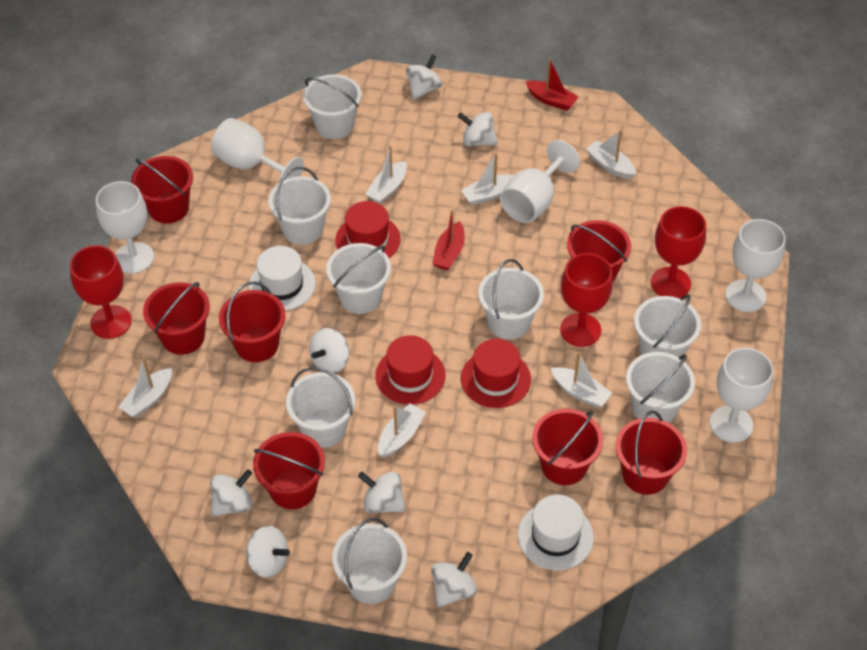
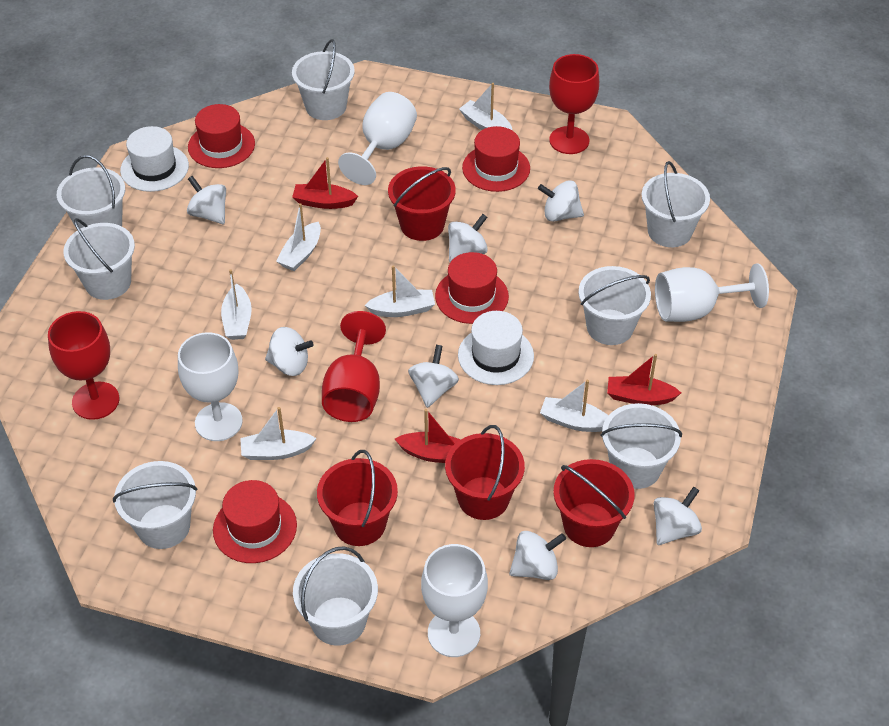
red boat: 2 -> 3
red bucket: 7 -> 4
red hat: 3 -> 4
white goblet: 5 -> 4

